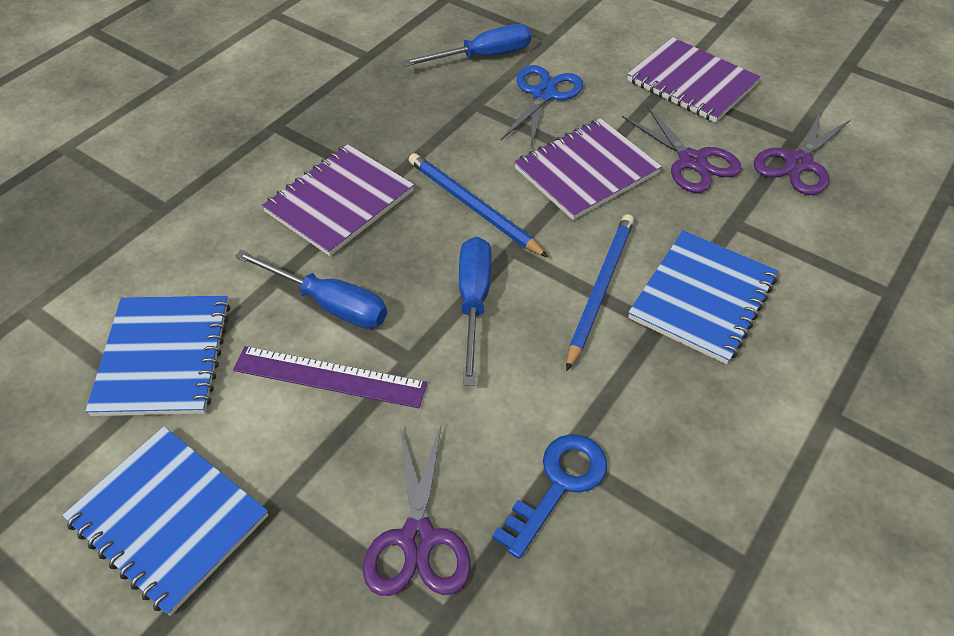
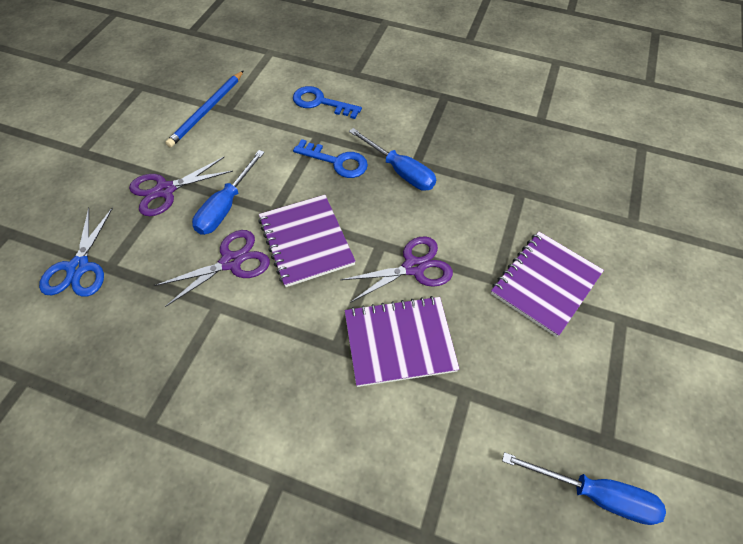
blue key: 1 -> 2
blue notebook: 3 -> 0
blue pencil: 2 -> 1
purple ruler: 1 -> 0

